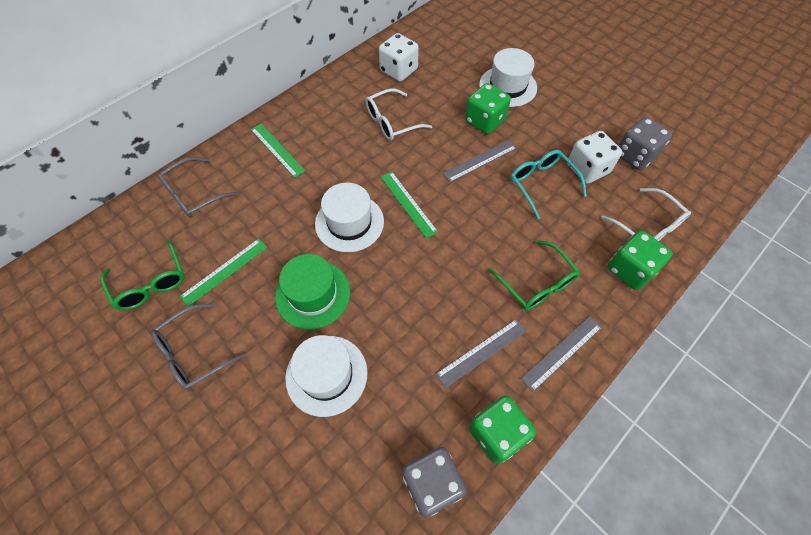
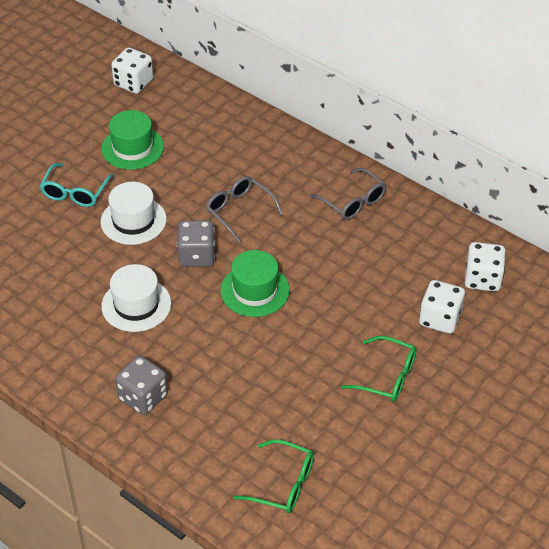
green dice: 3 -> 0
green hat: 1 -> 2
green ruler: 3 -> 0
grey ruler: 3 -> 0
white dice: 2 -> 3
white glasses: 2 -> 0
white hat: 3 -> 2

